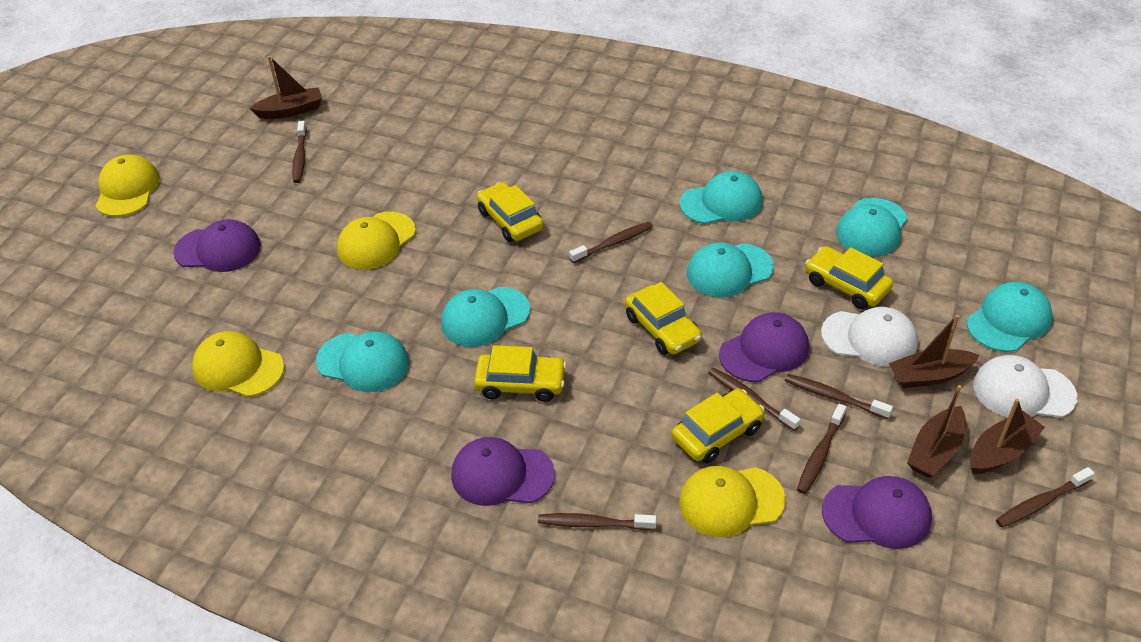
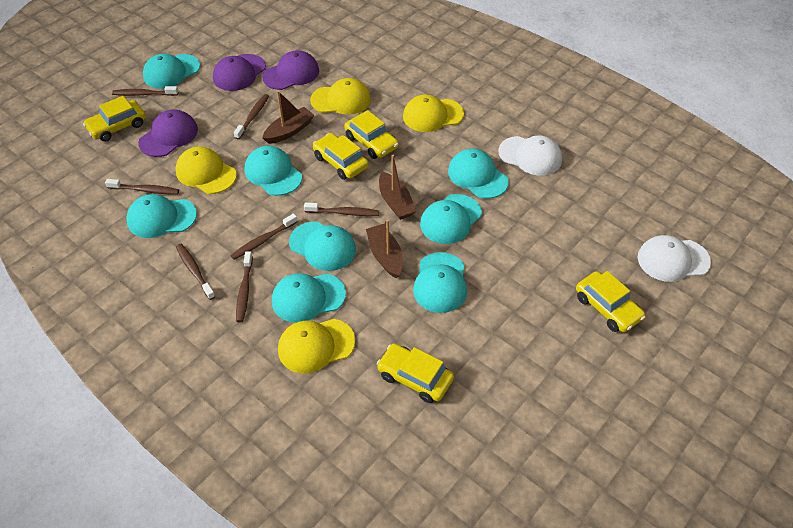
brown boat: 4 -> 3
purple cap: 4 -> 3
turquoise cap: 6 -> 8

